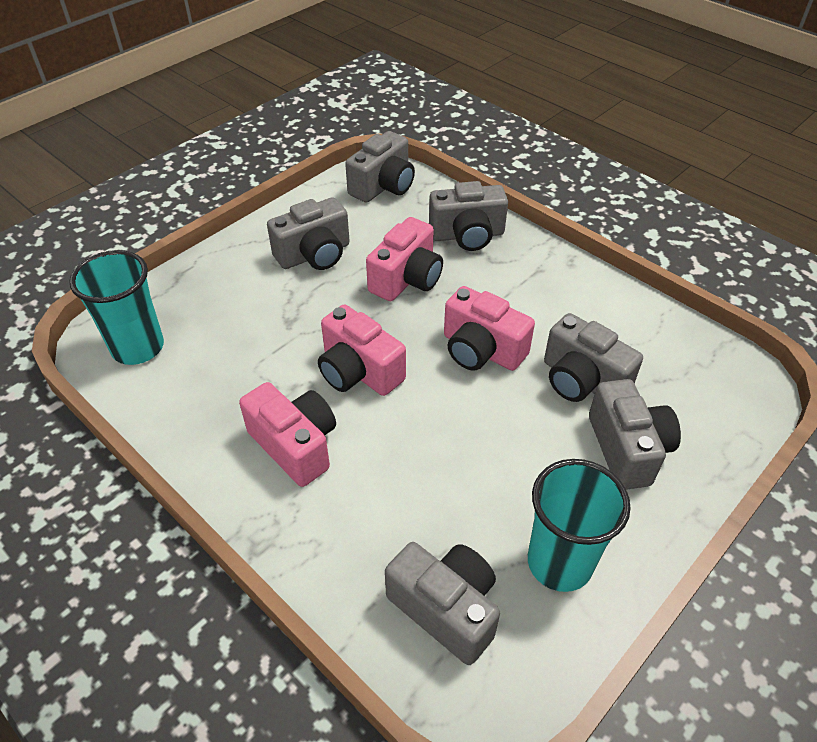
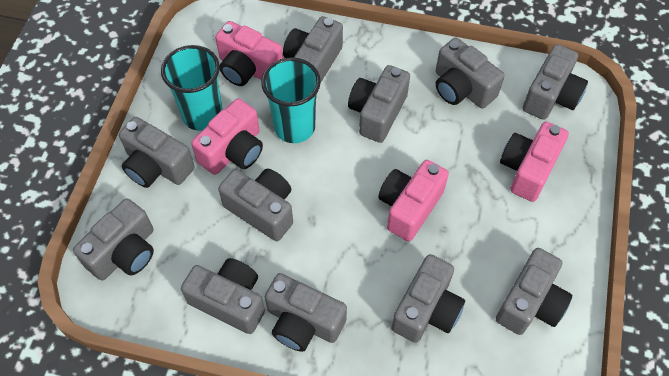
grey camera: 6 -> 11

